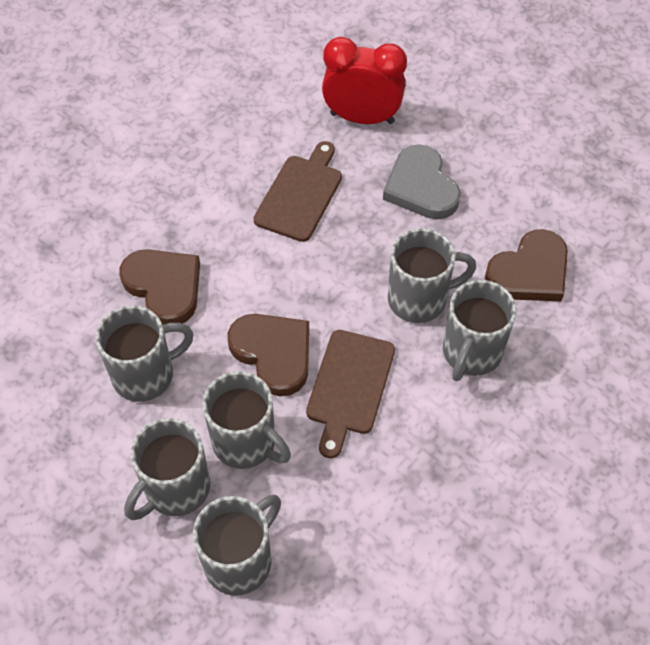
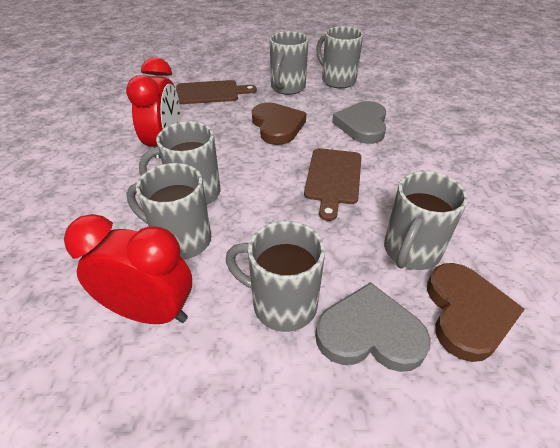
brown heart: 3 -> 2
grey heart: 1 -> 2
red clock: 1 -> 2

